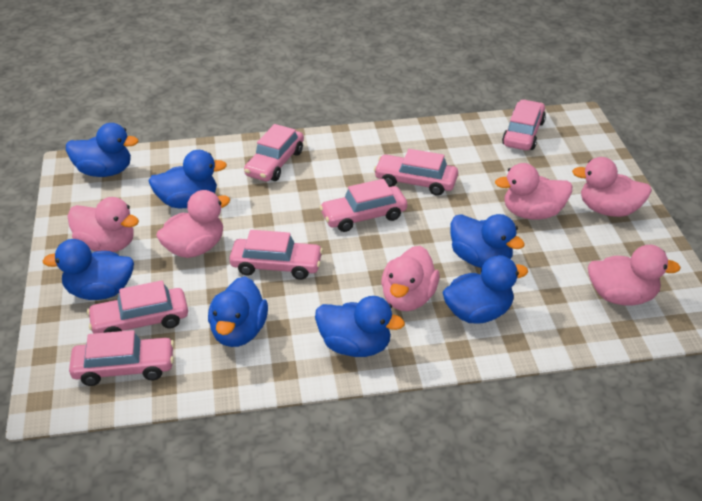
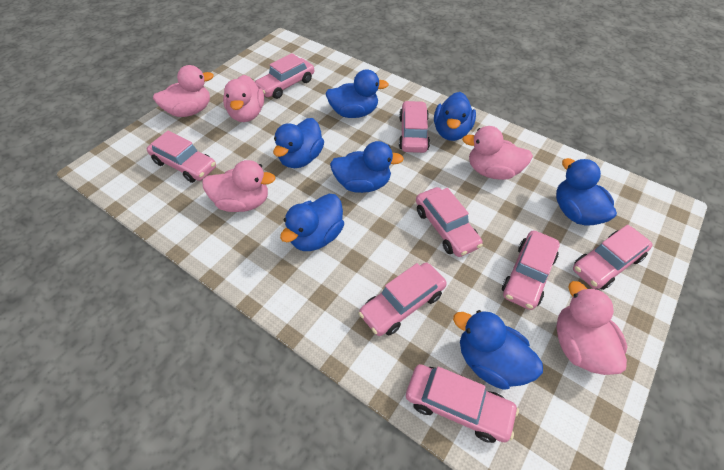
pink car: 7 -> 8
pink duck: 6 -> 5

